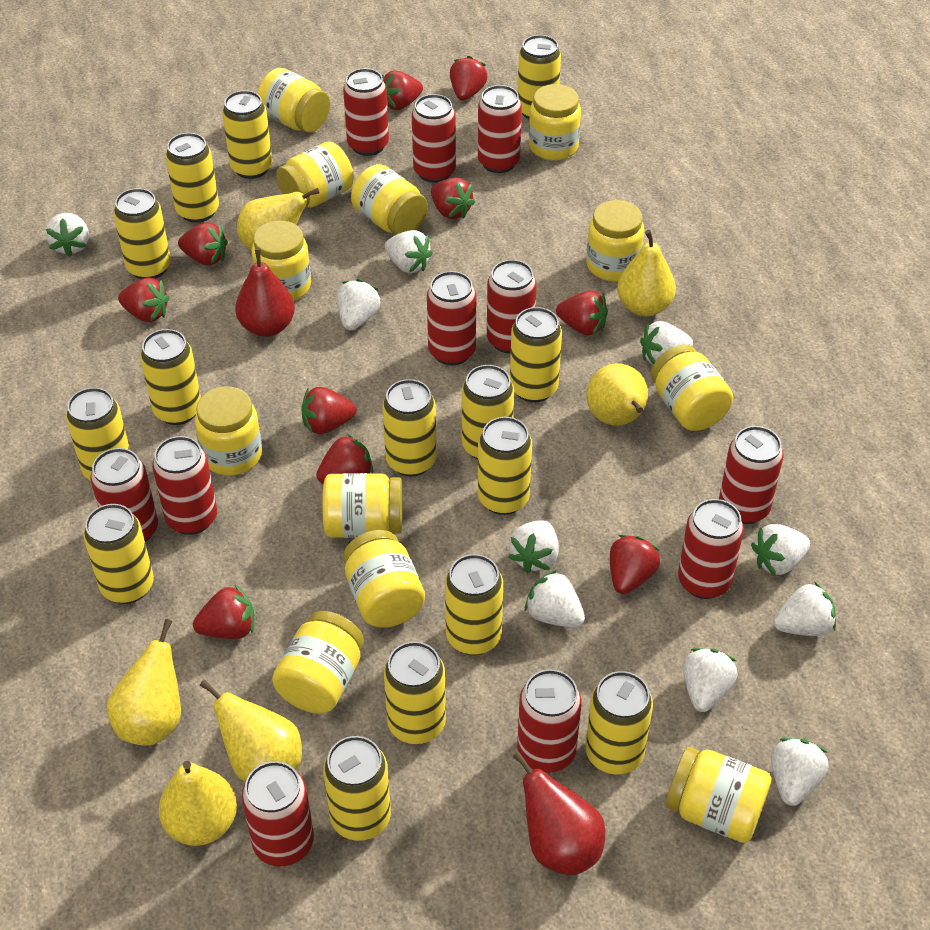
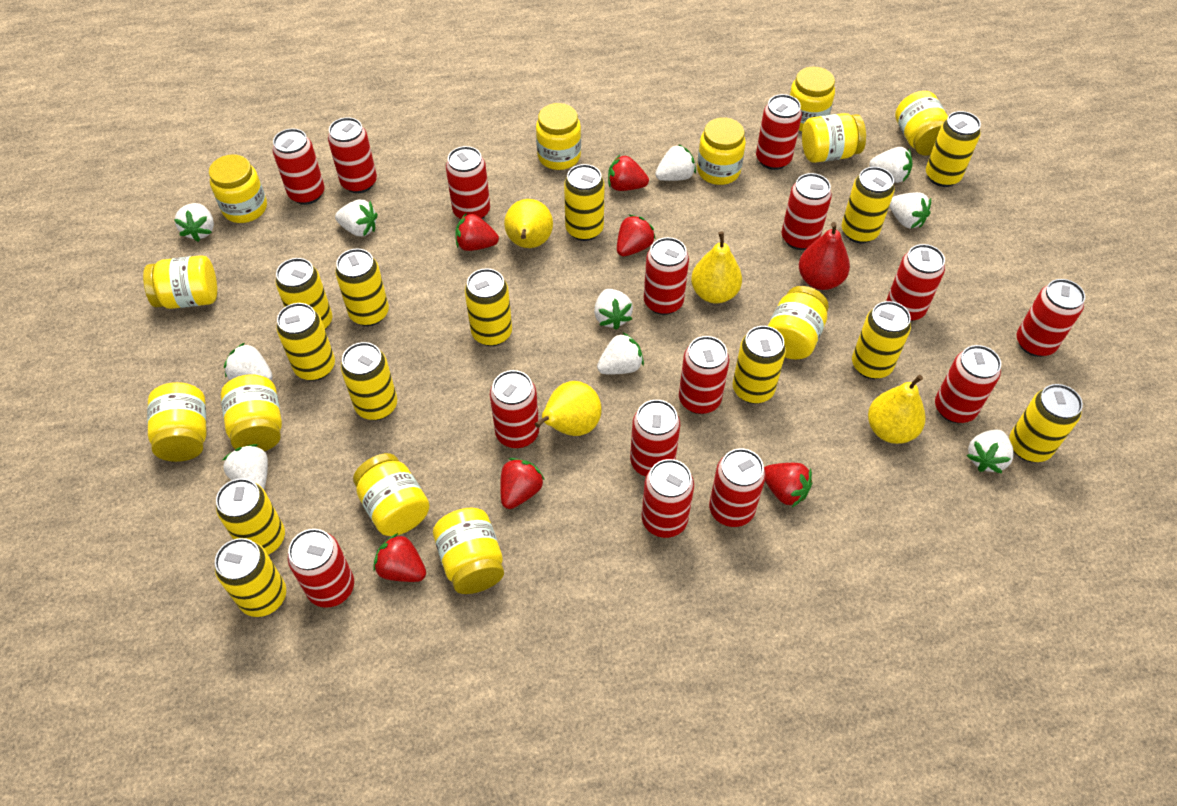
red can: 11 -> 15
red pear: 2 -> 1
red strawberry: 10 -> 6
yellow can: 15 -> 13
yellow pear: 6 -> 4

